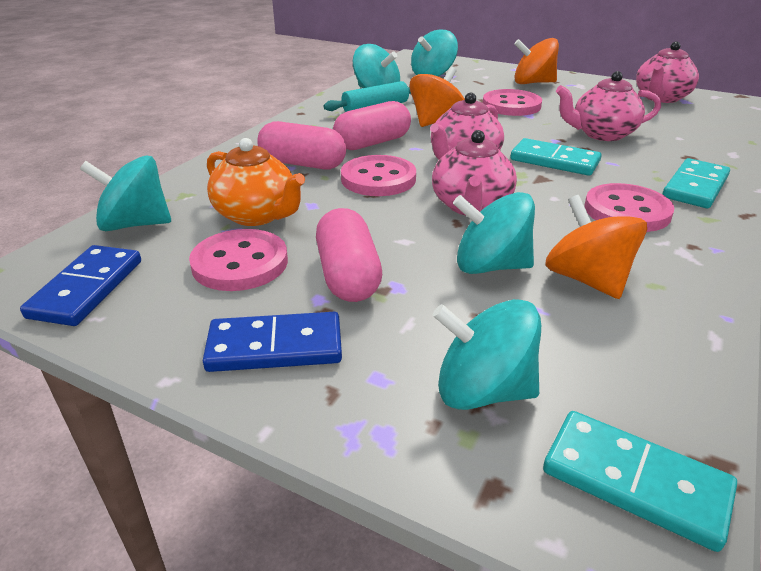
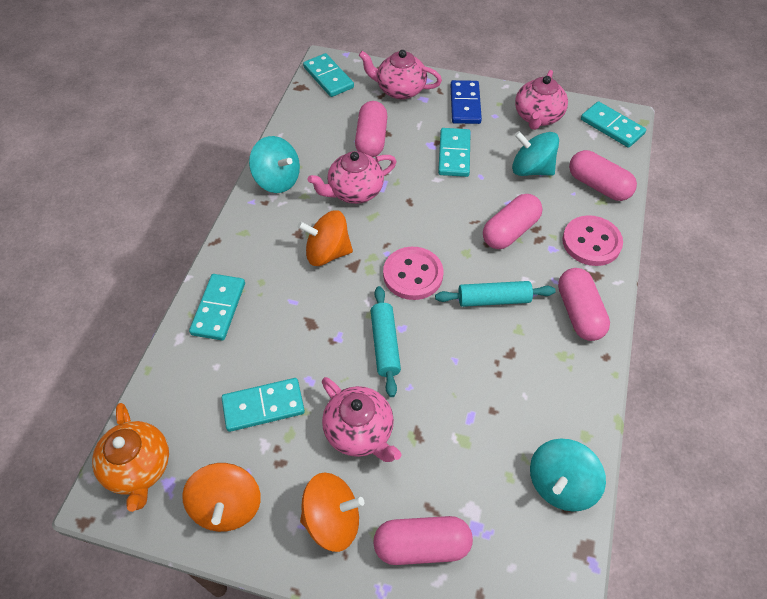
blue domino: 2 -> 1
pink button: 4 -> 2
pink capsule: 3 -> 5
turquoise domino: 3 -> 5
turquoise rolling pin: 1 -> 2
turquoise spinning top: 5 -> 3

